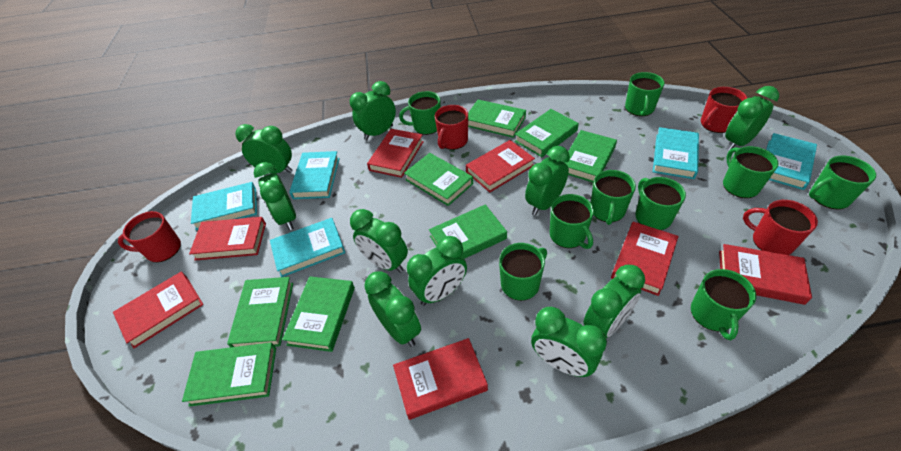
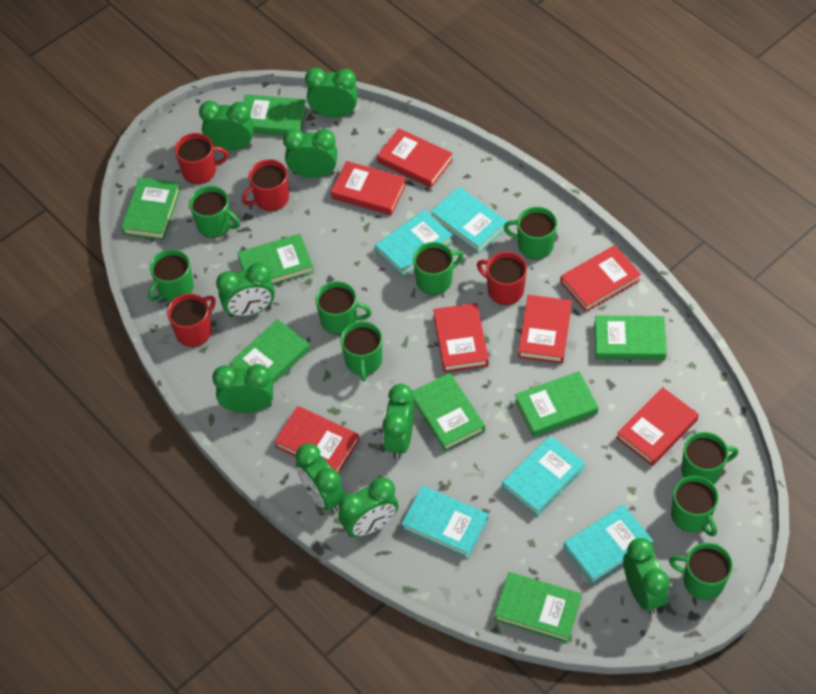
green clock: 10 -> 9

